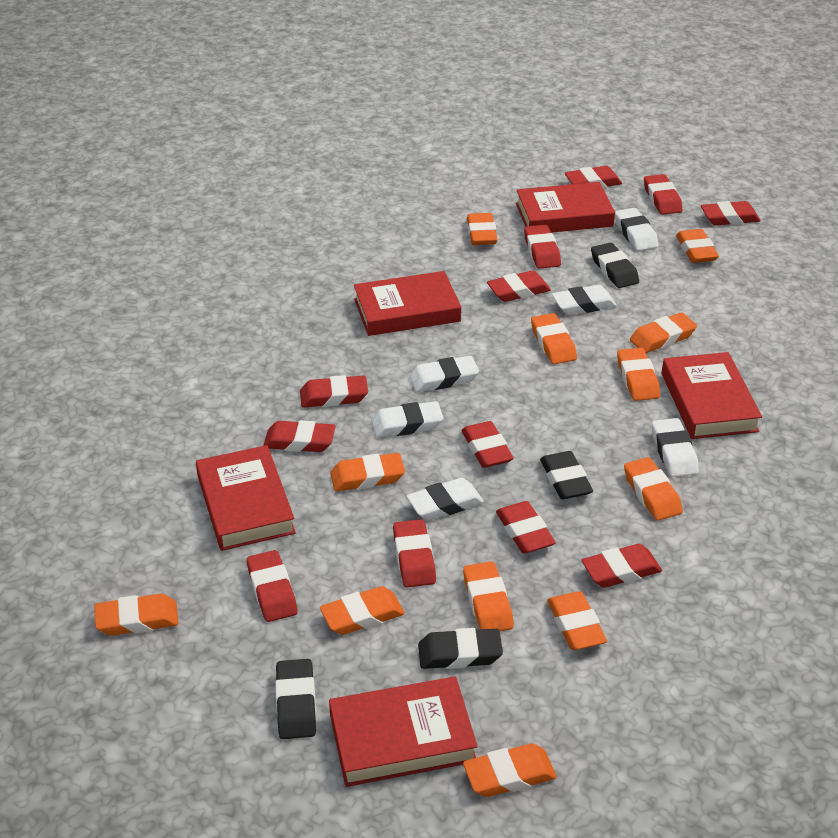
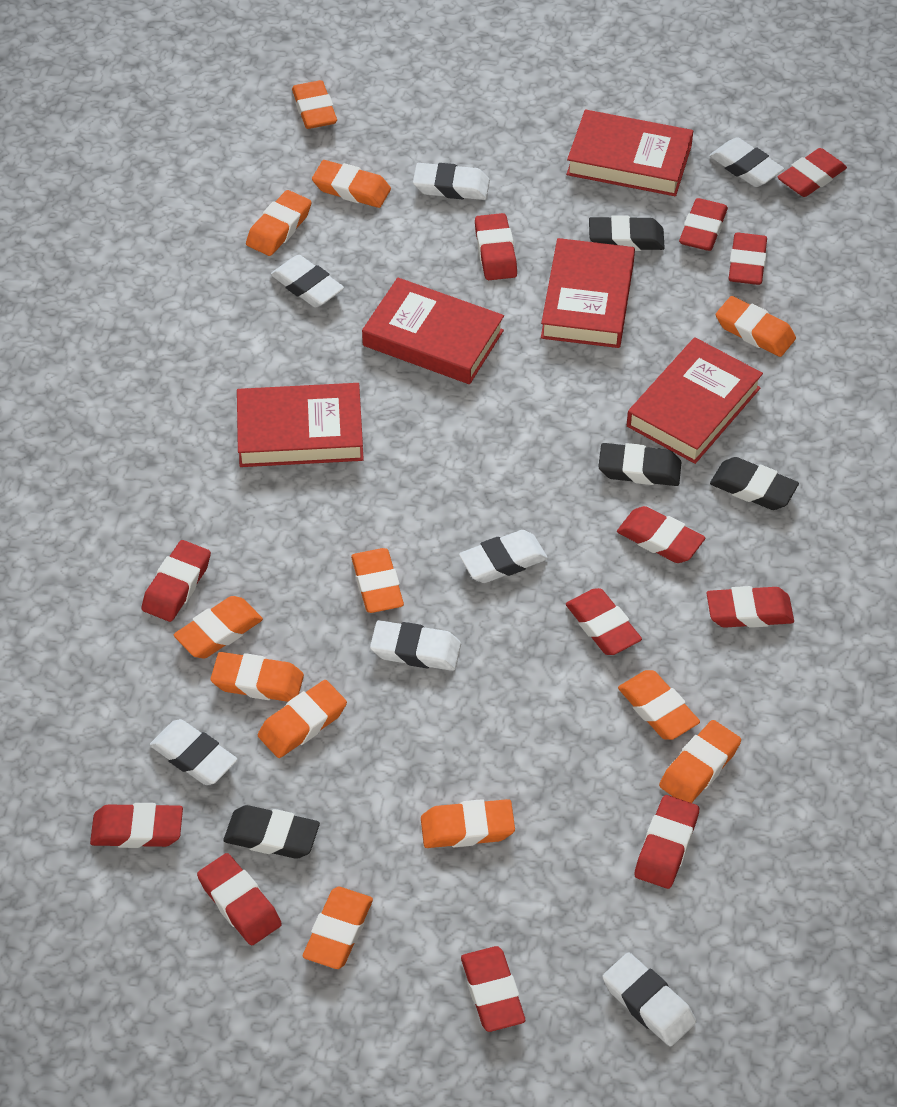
white eraser: 6 -> 7

